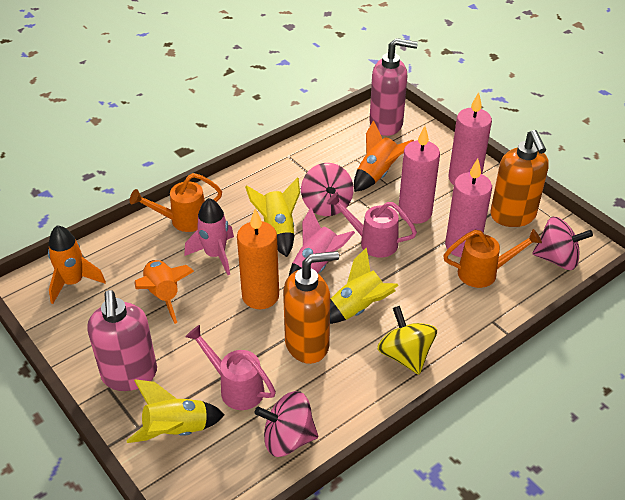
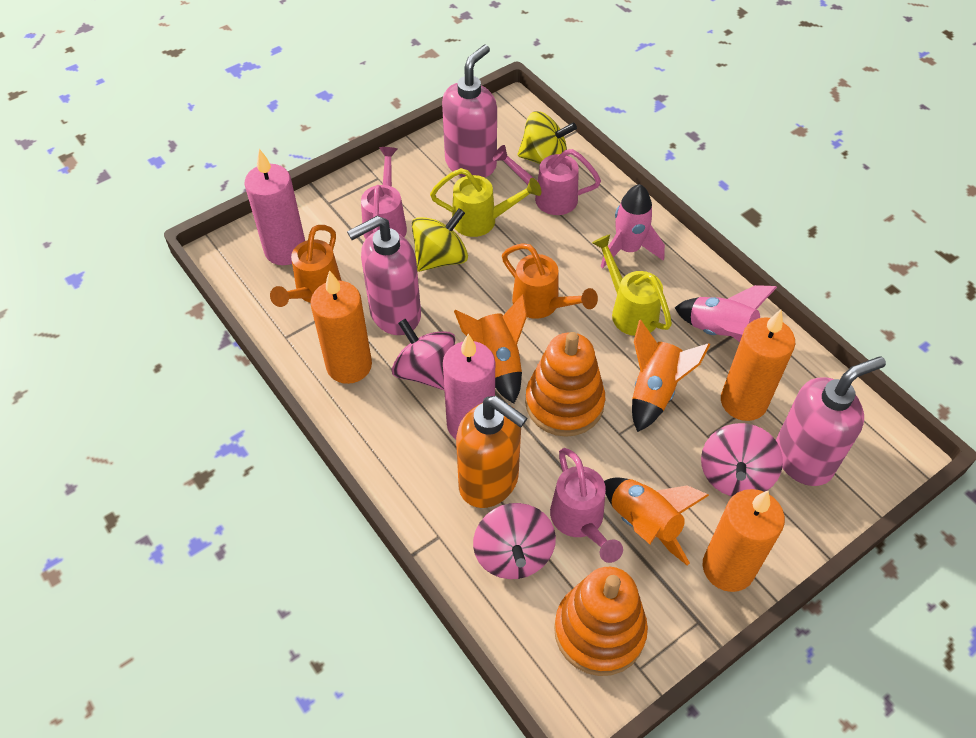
orange candle: 1 -> 3
orange soap dispenser: 2 -> 1
orange stacking toy: 0 -> 2
pink candle: 3 -> 2
pink soap dispenser: 2 -> 3
pink watering can: 2 -> 3
yellow rocket: 3 -> 0
yellow spinning top: 1 -> 2
yellow watering can: 0 -> 2

